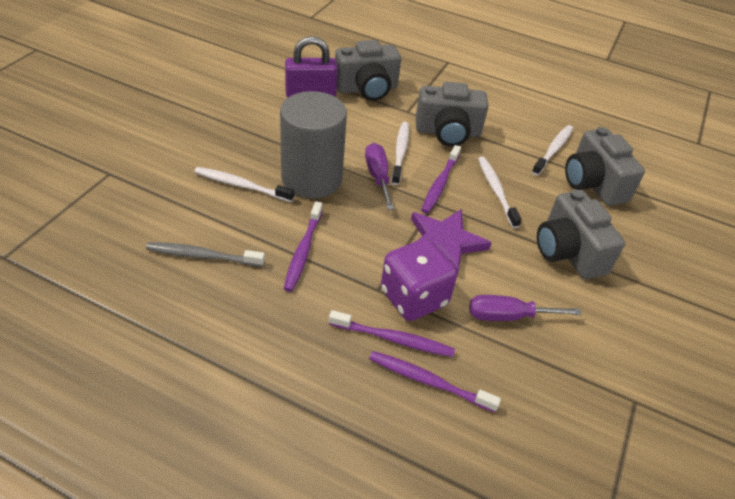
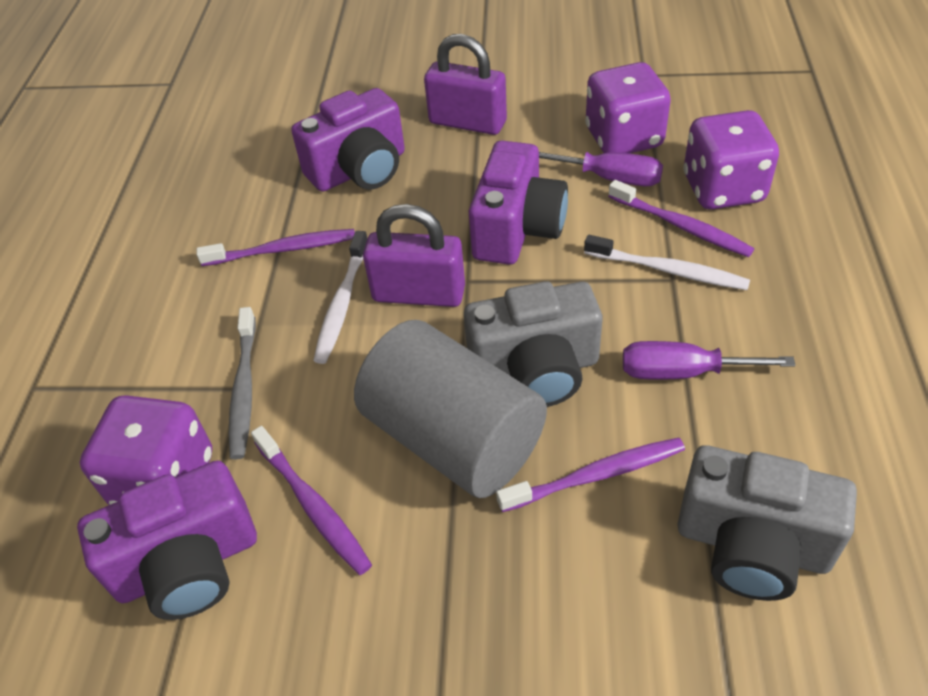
grey camera: 4 -> 2
purple camera: 0 -> 3
purple dice: 1 -> 3
purple padlock: 1 -> 2
purple star: 1 -> 0
white toothbrush: 4 -> 2

